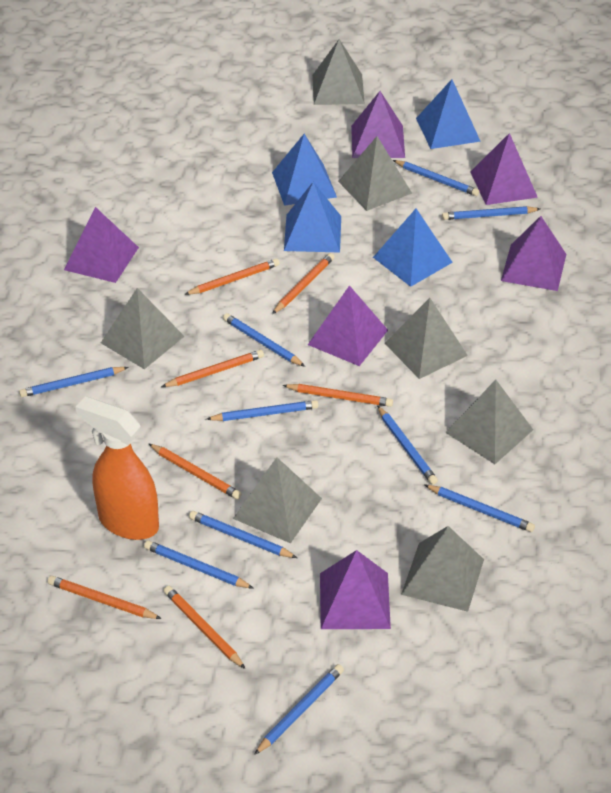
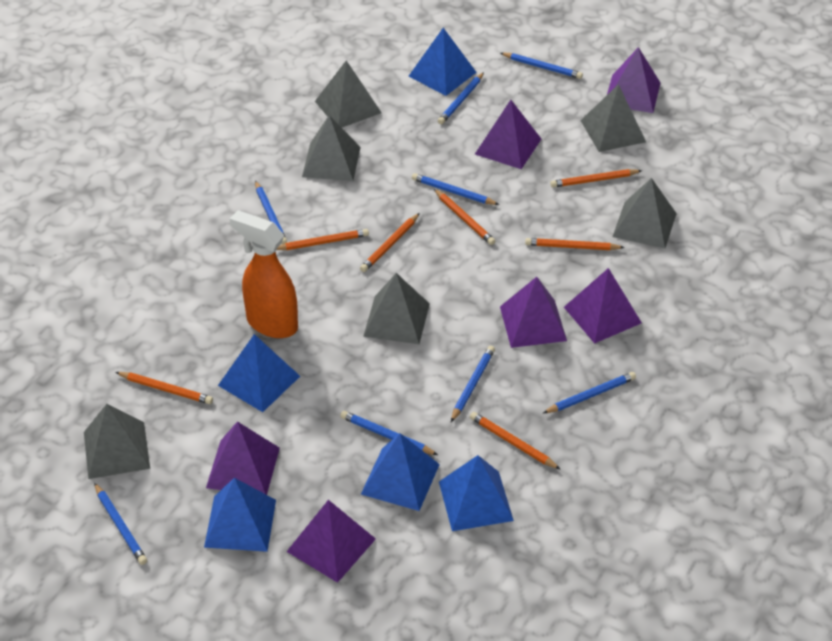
blue pencil: 10 -> 8
blue pyramid: 4 -> 5
grey pyramid: 7 -> 6

